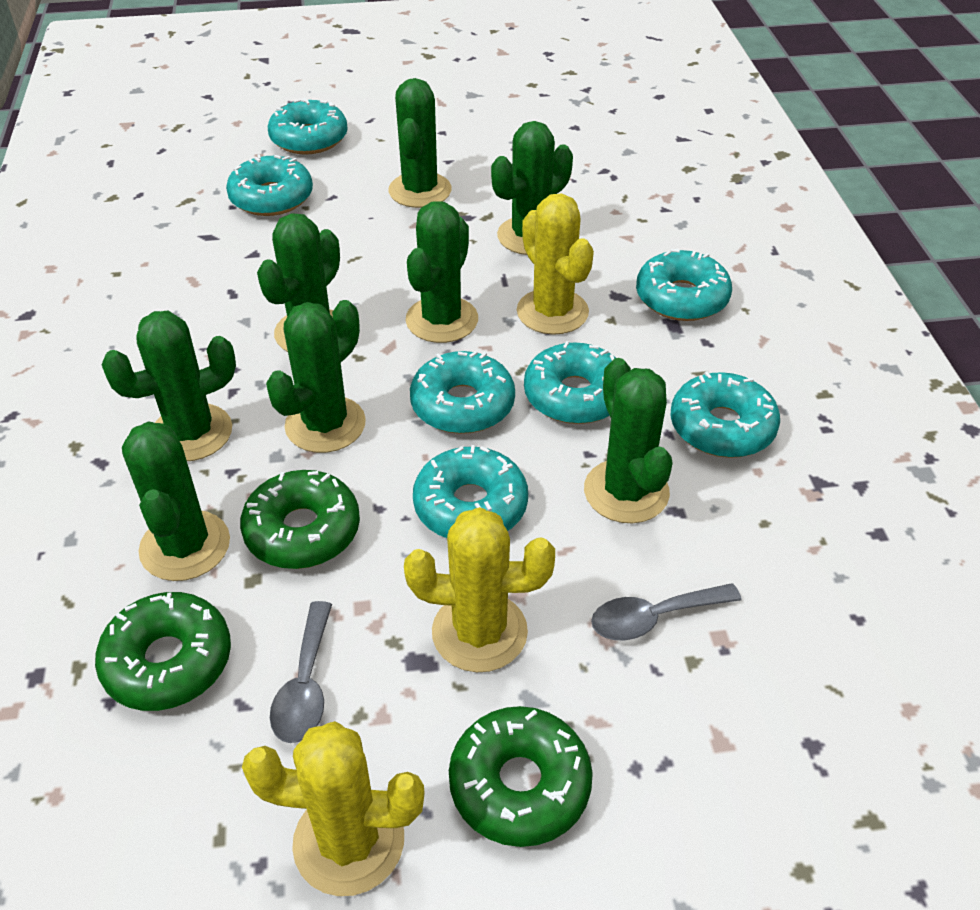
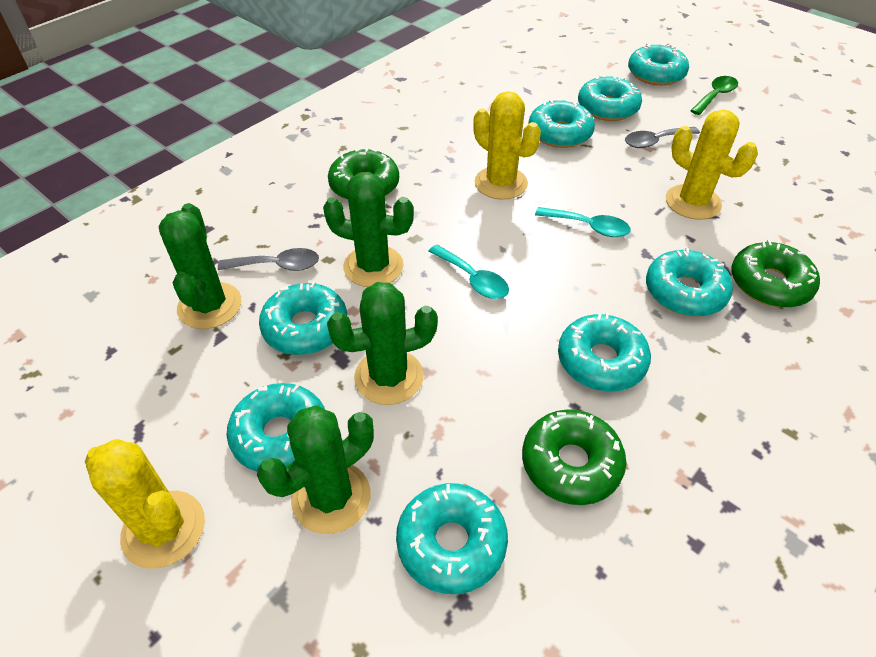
green cactus: 8 -> 4
green spoon: 0 -> 1
turquoise donut: 7 -> 8
turquoise spoon: 0 -> 2

